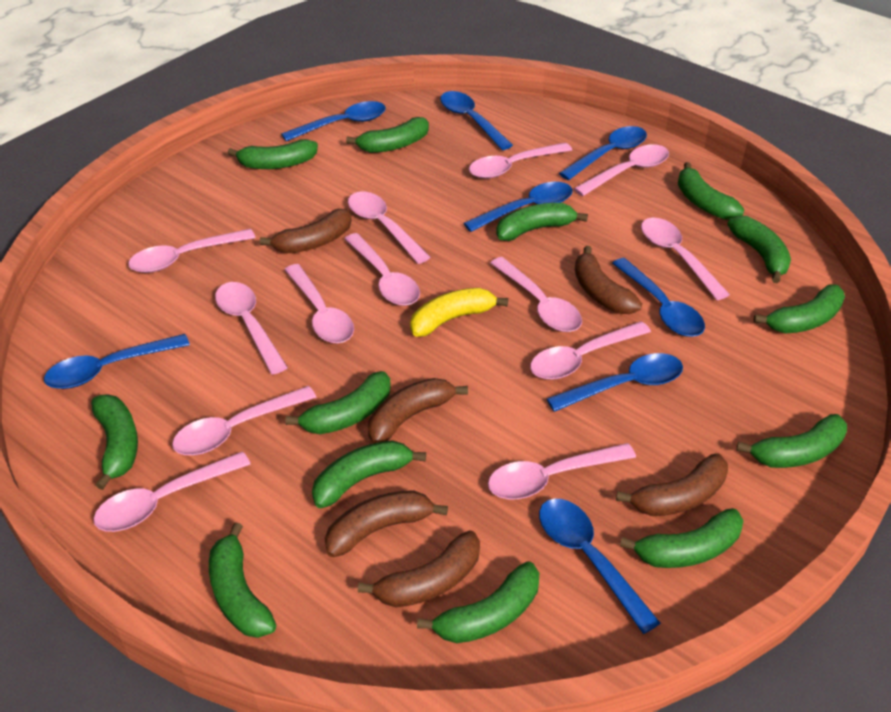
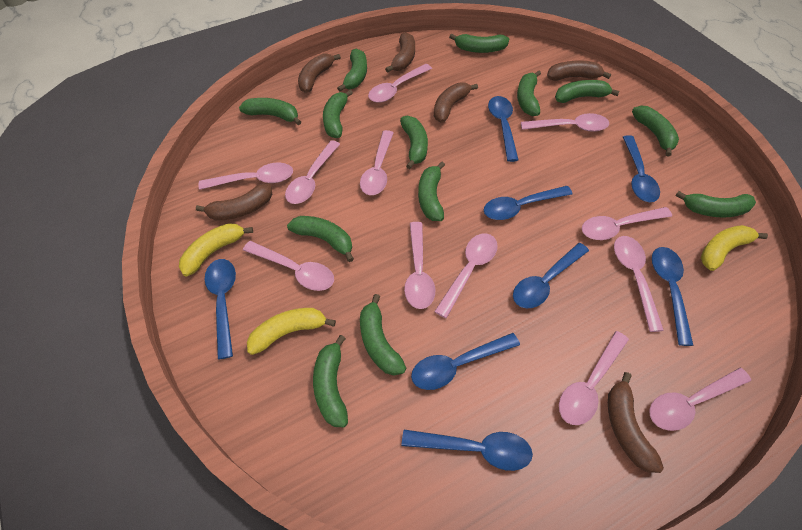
pink spoon: 13 -> 12
yellow banana: 1 -> 3

